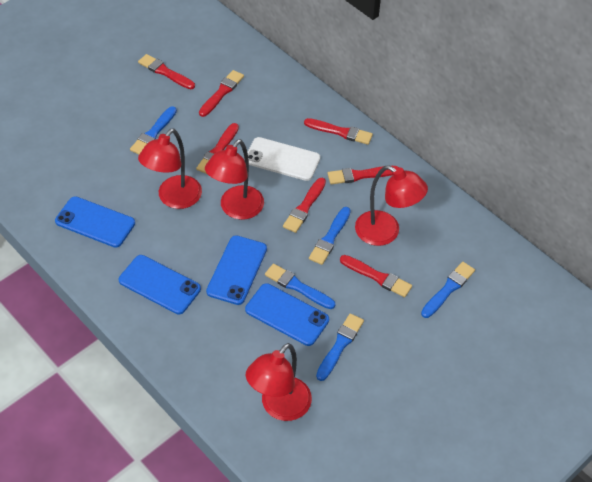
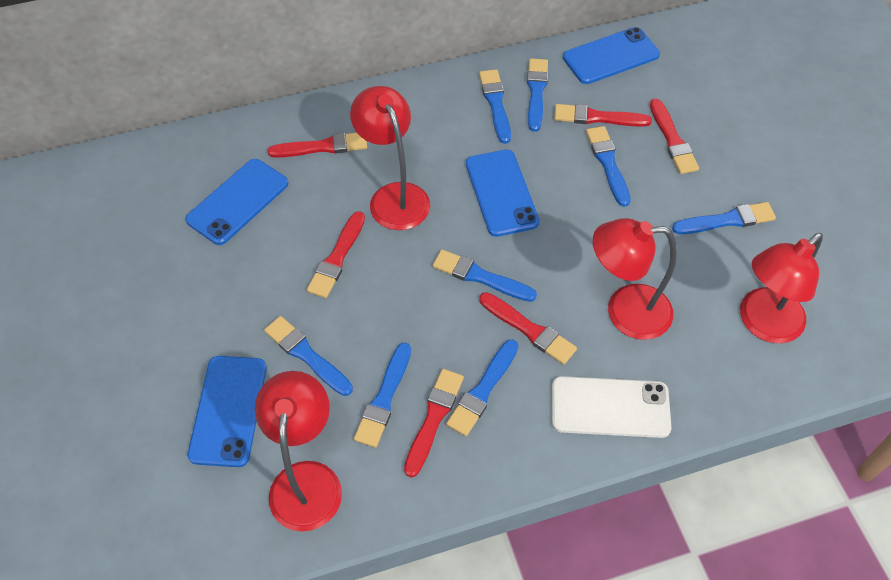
blue brush: 5 -> 8
red brush: 7 -> 6

